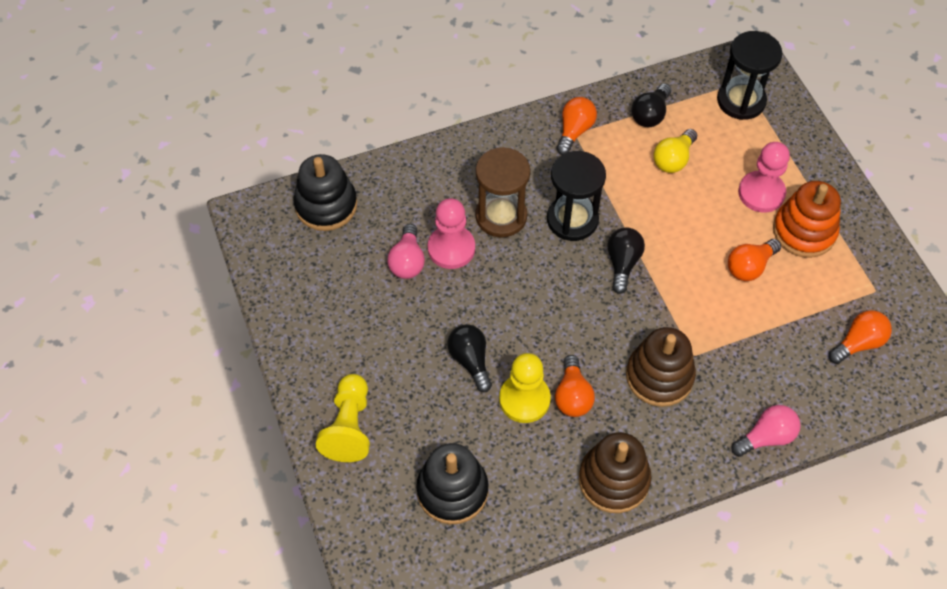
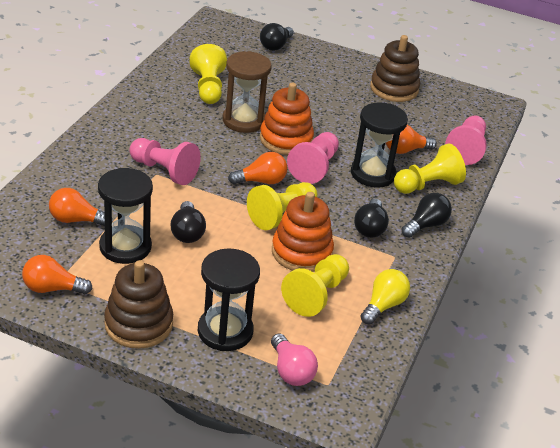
black hourglass: 2 -> 3
black light bulb: 3 -> 4
black stacking toy: 2 -> 0
orange stacking toy: 1 -> 2
pink light bulb: 2 -> 1
pink pawn: 2 -> 3
yellow pawn: 2 -> 4

